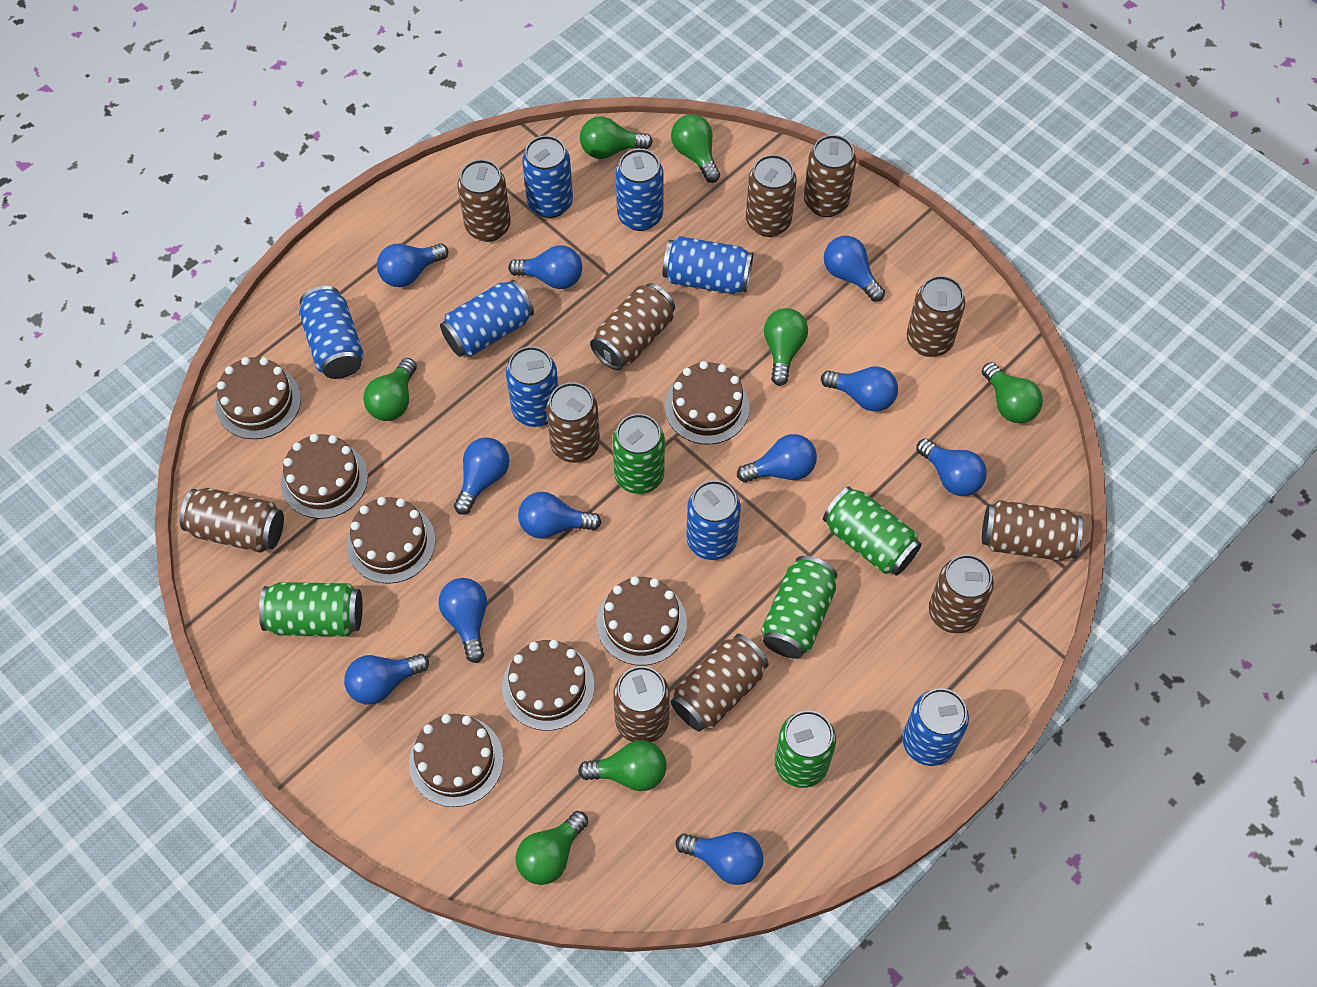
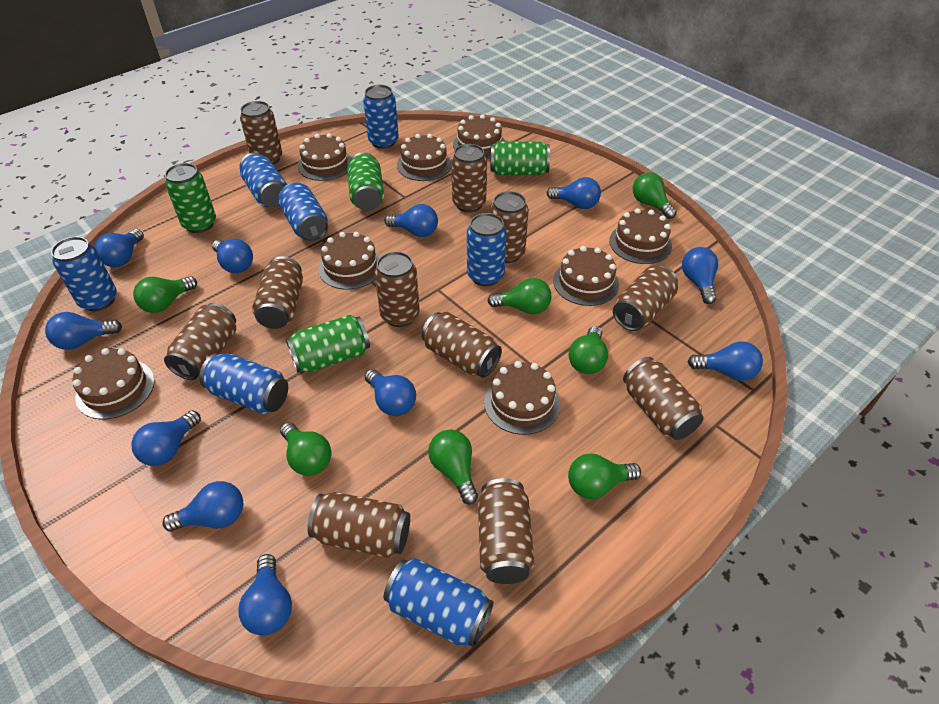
blue can: 8 -> 7
brown cake: 7 -> 8
green can: 5 -> 4

